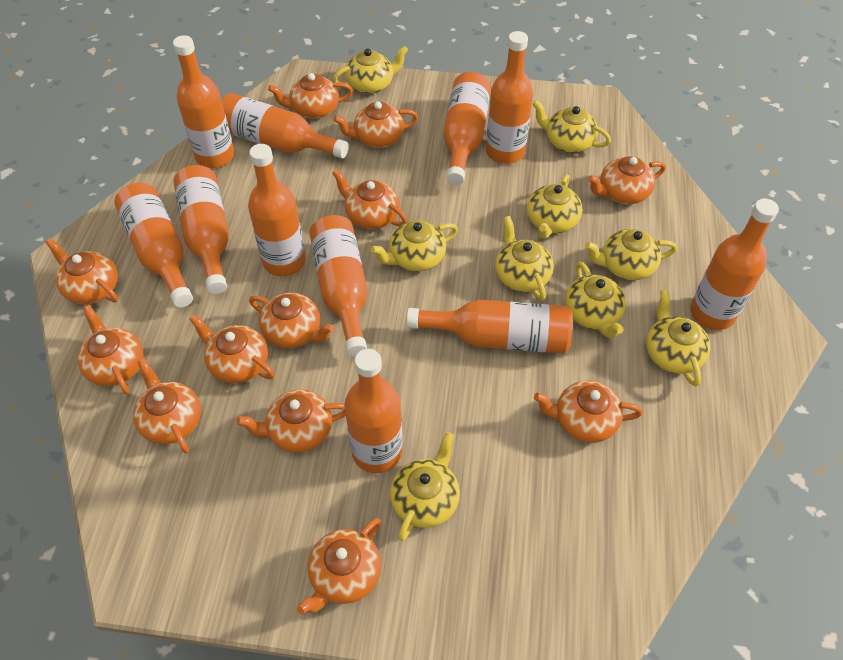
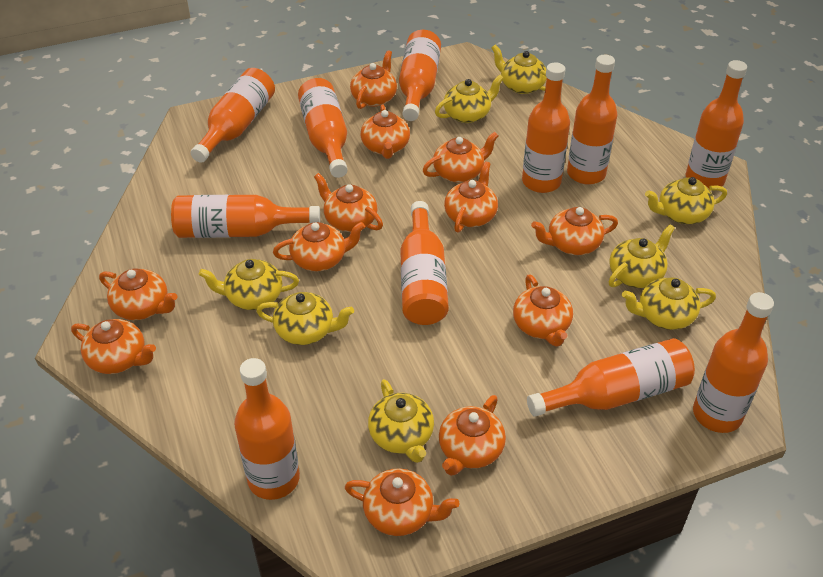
yellow teapot: 9 -> 8

